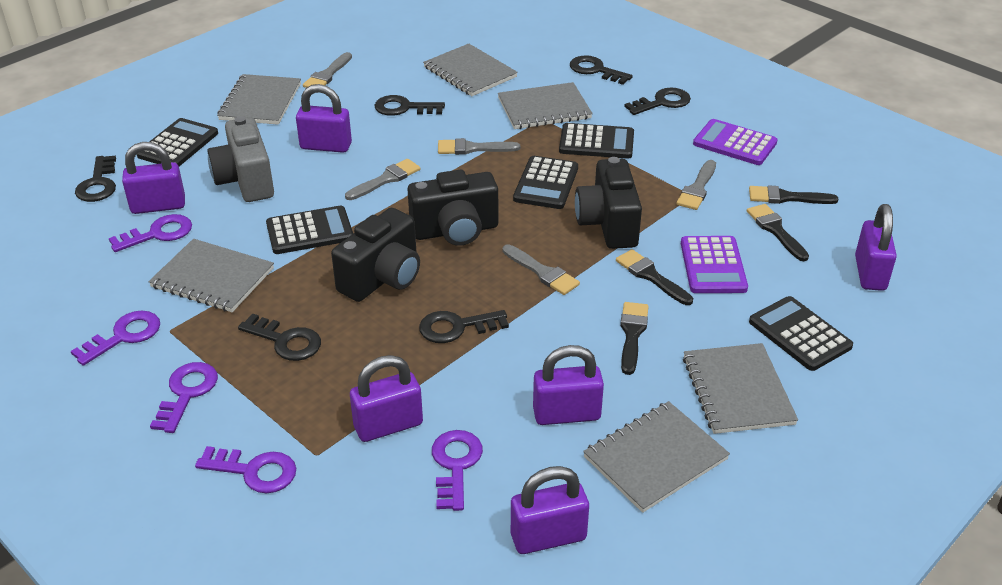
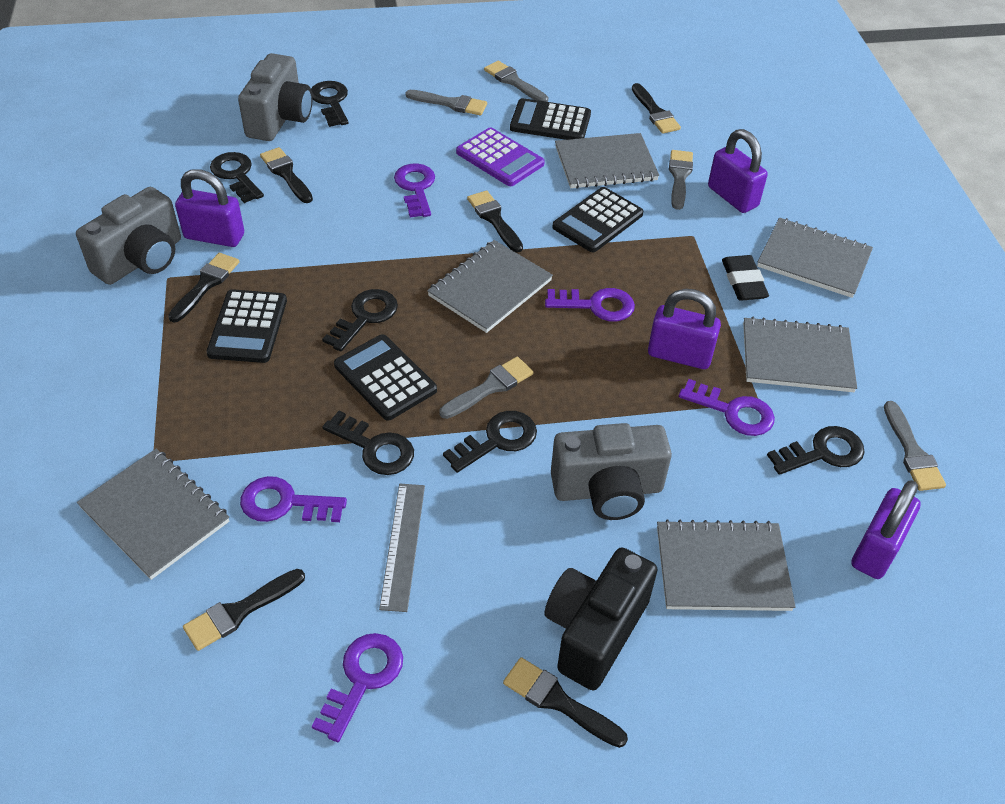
black brush: 4 -> 6
black calculator: 5 -> 4
black camera: 3 -> 1
black eraser: 0 -> 1
grey camera: 1 -> 3
grey ruler: 0 -> 1
purple calculator: 2 -> 1
purple padlock: 6 -> 4

